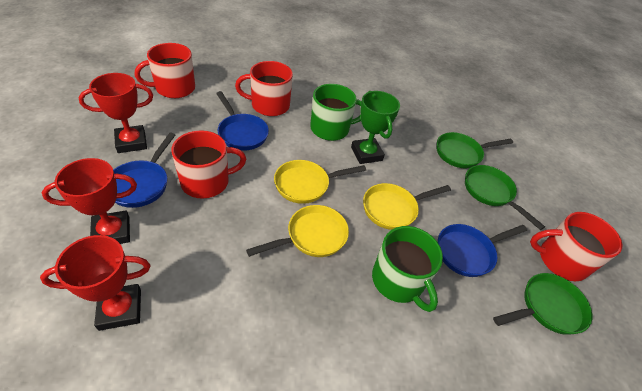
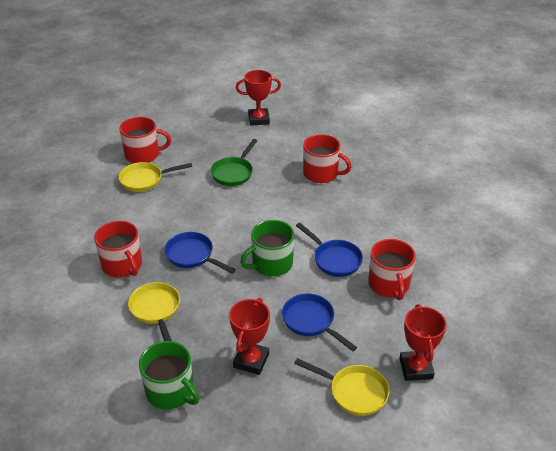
green pan: 3 -> 1
green trophy: 1 -> 0

